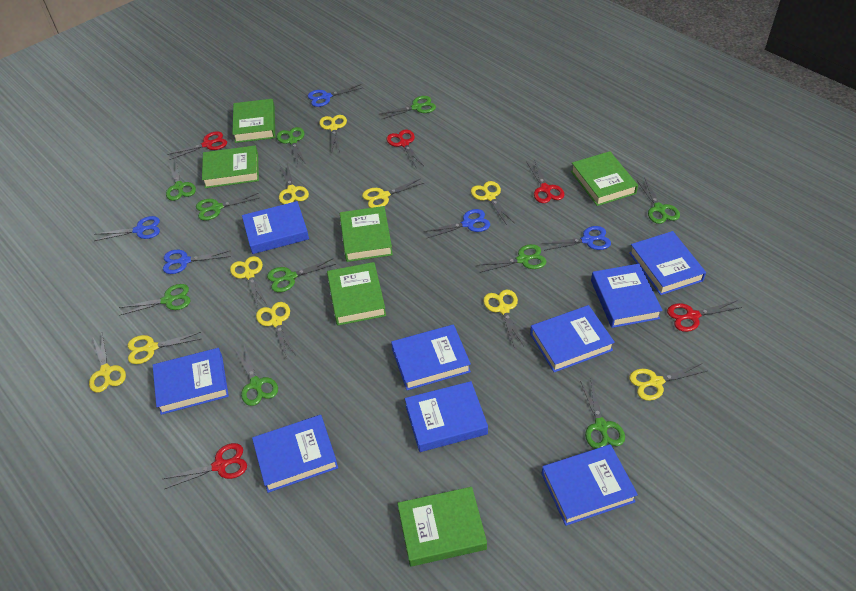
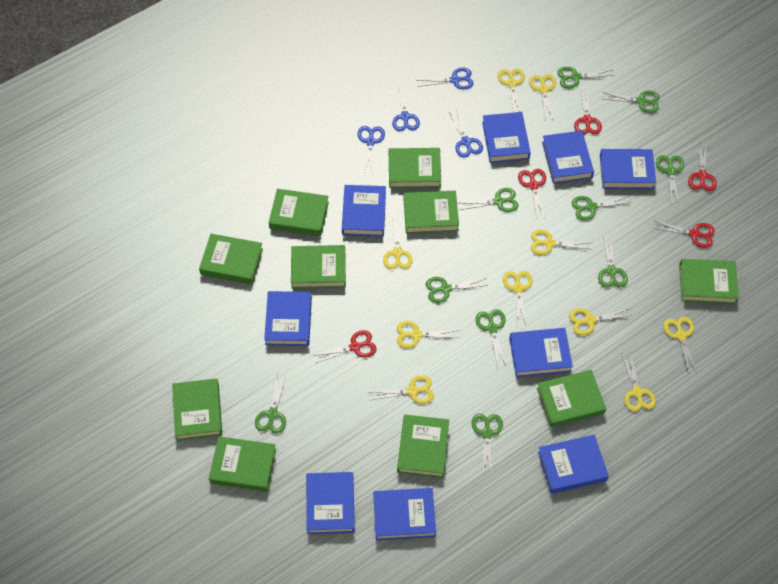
blue scissors: 5 -> 4
green book: 6 -> 10

